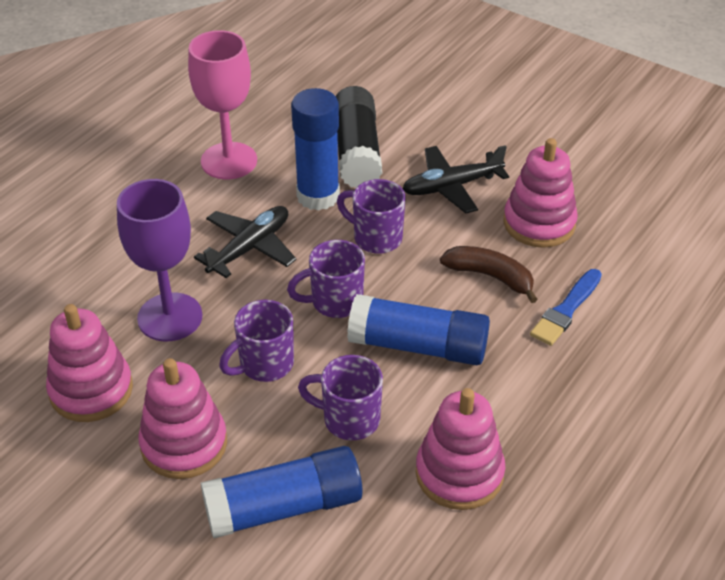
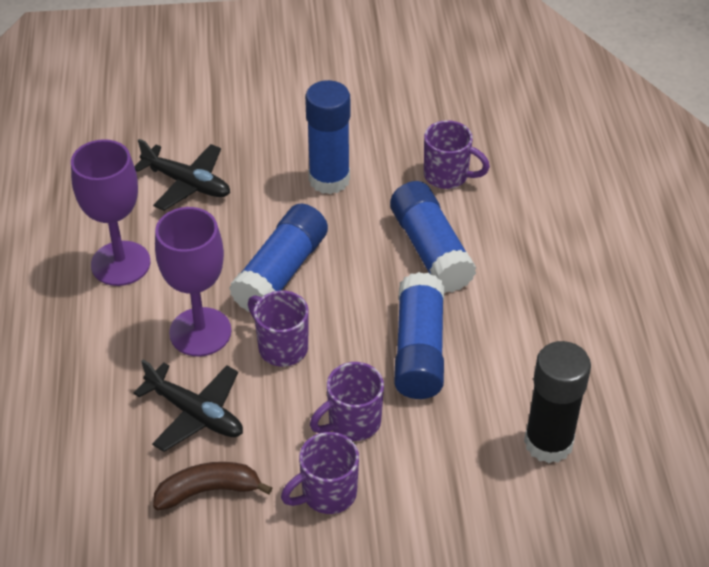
blue brush: 1 -> 0
blue glue stick: 3 -> 4
pink goblet: 1 -> 0
pink stacking toy: 4 -> 0
purple goblet: 1 -> 2

